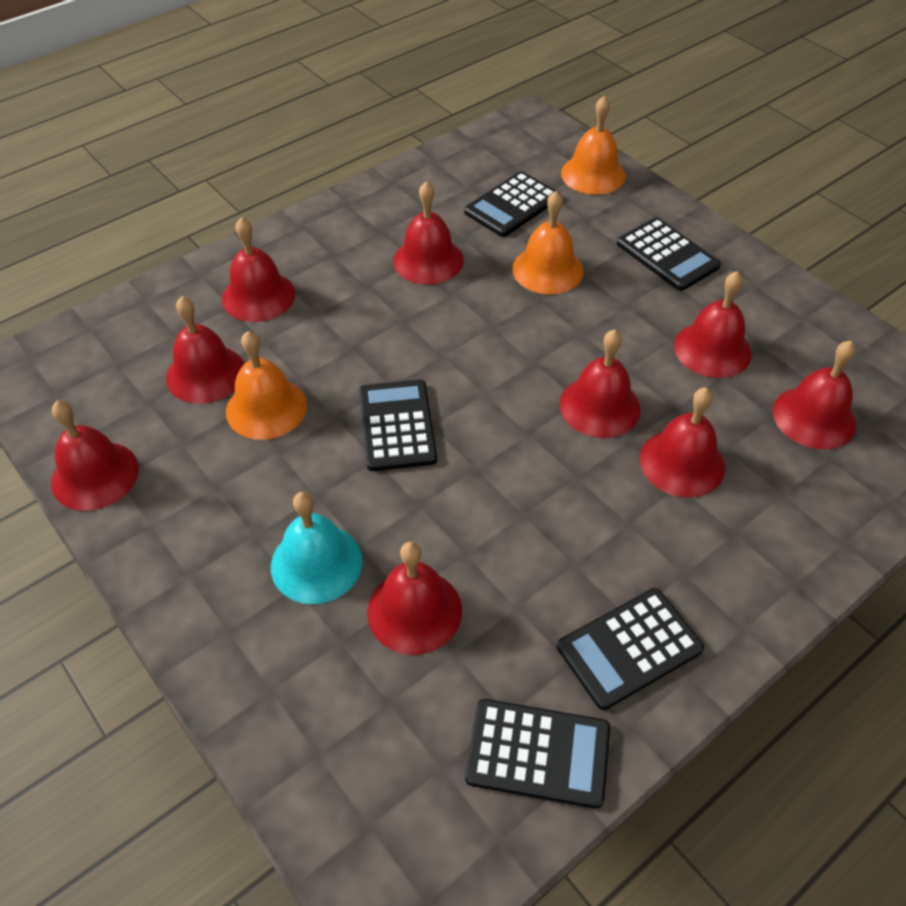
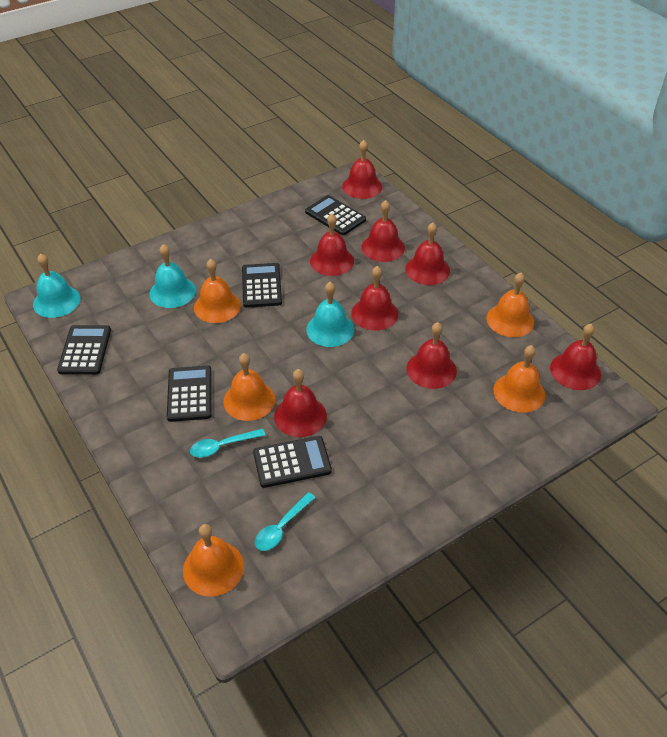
orange bell: 3 -> 5
red bell: 9 -> 8
turquoise bell: 1 -> 3
turquoise spoon: 0 -> 2

